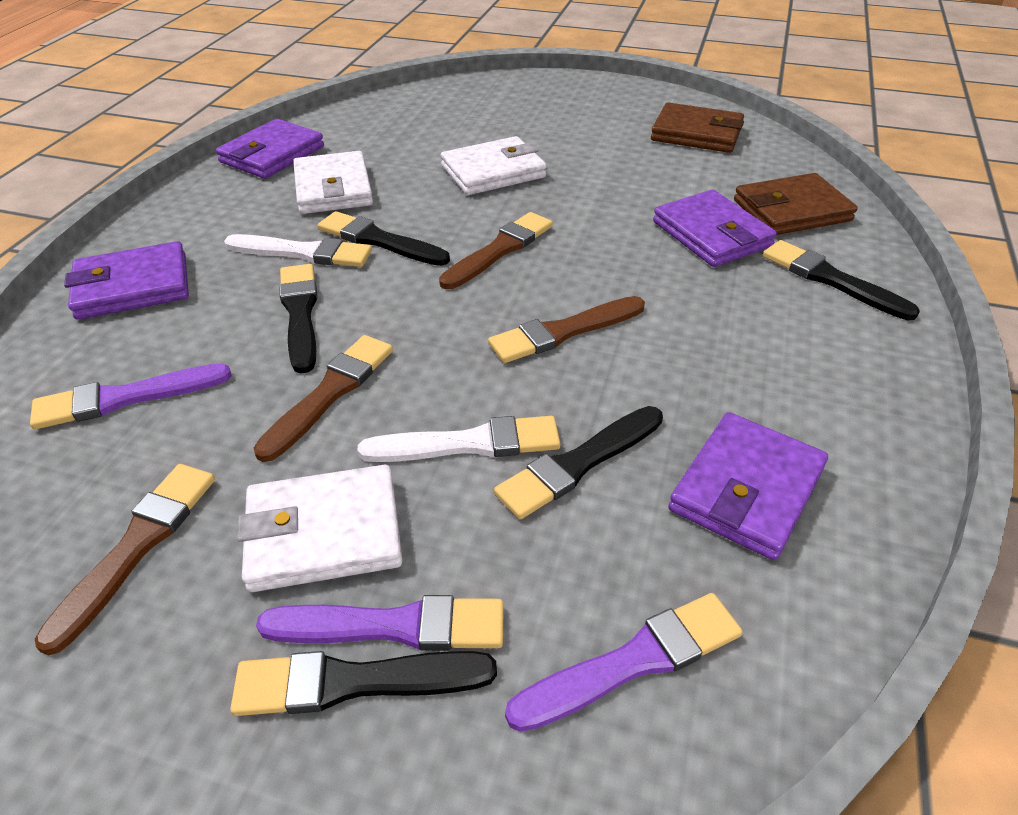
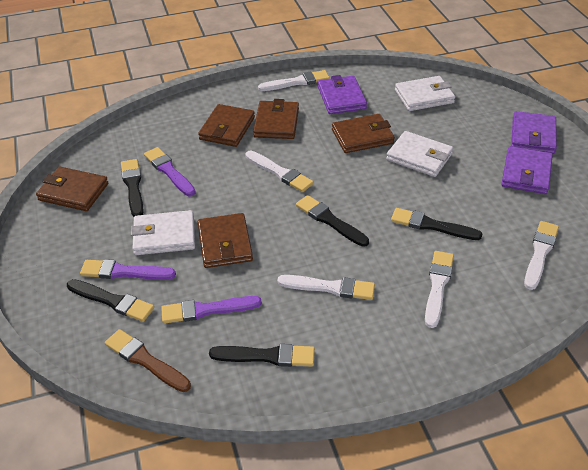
brown brush: 4 -> 1
brown wallet: 2 -> 5
purple wallet: 4 -> 3
white brush: 2 -> 5

